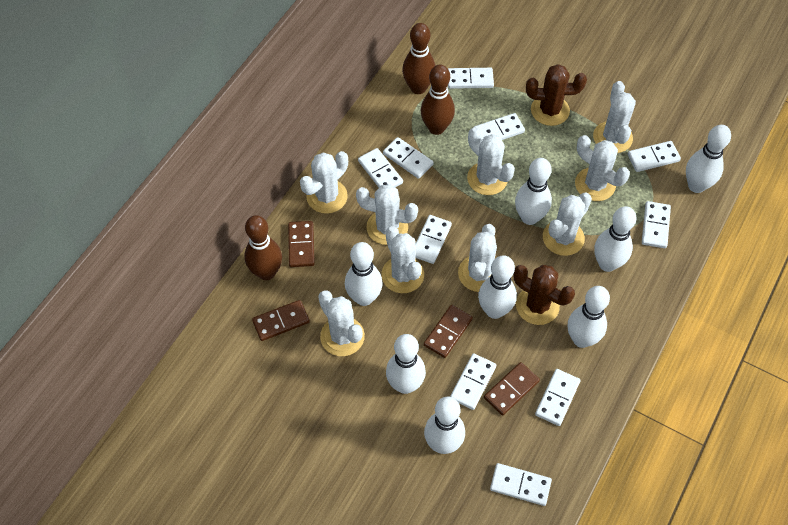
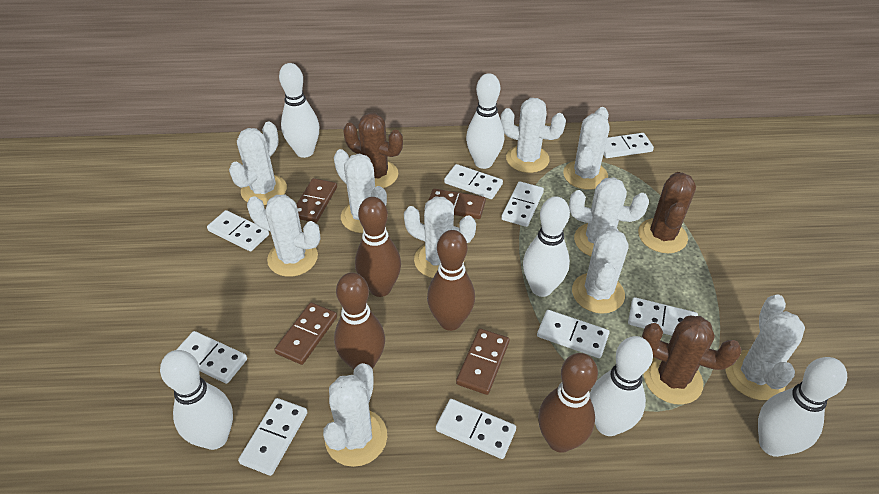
brown bowling pin: 3 -> 4
brown cactus: 2 -> 3
white bowling pin: 8 -> 6
white cactus: 9 -> 10
white domino: 10 -> 9

